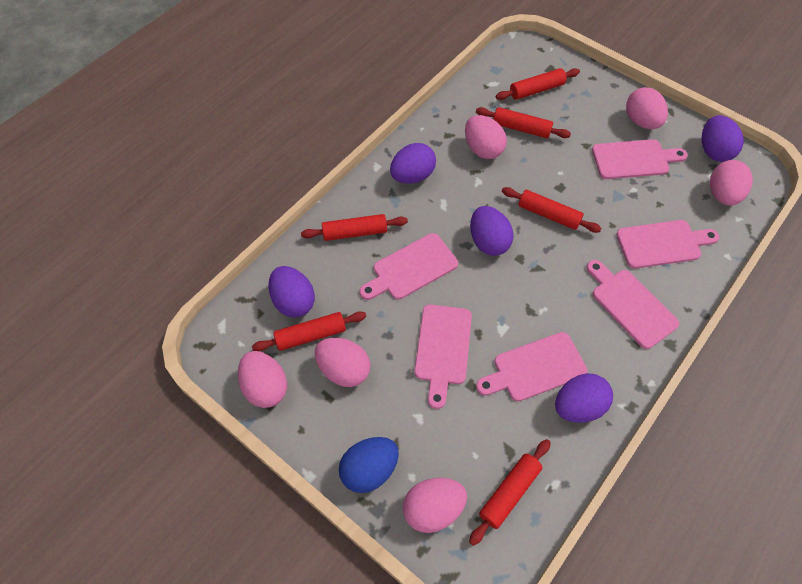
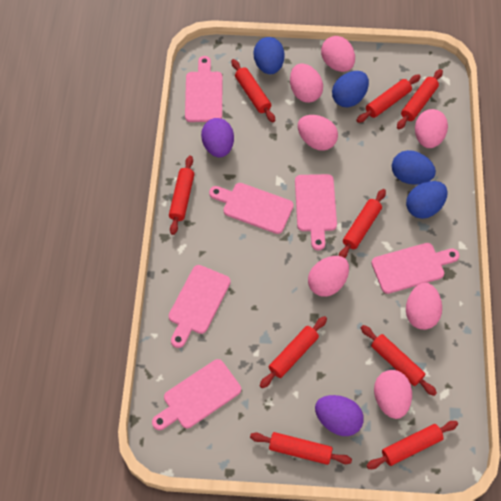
blue egg: 1 -> 4
pink egg: 6 -> 7
purple egg: 5 -> 2
red rolling pin: 6 -> 9

